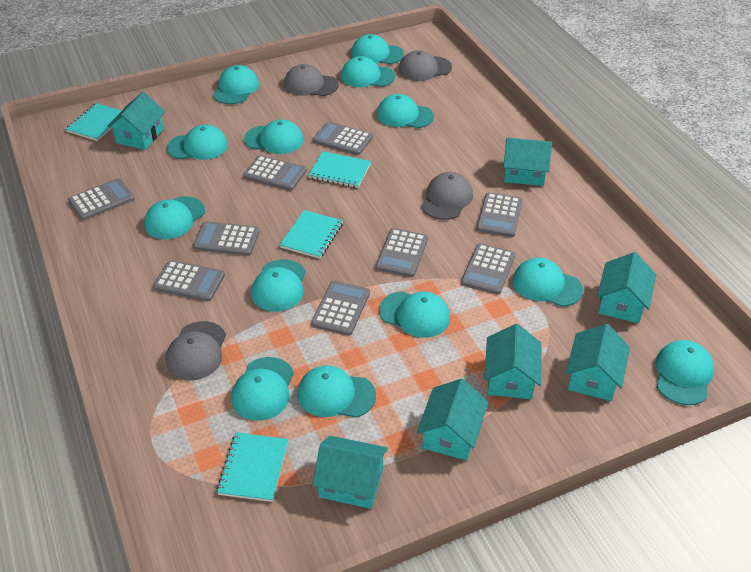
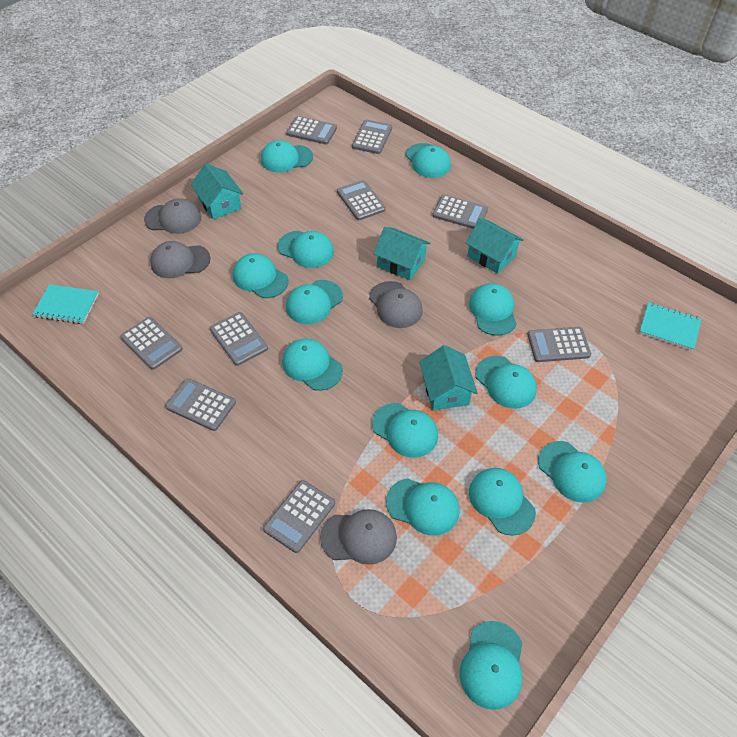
turquoise house: 7 -> 4
turquoise notebook: 4 -> 2

